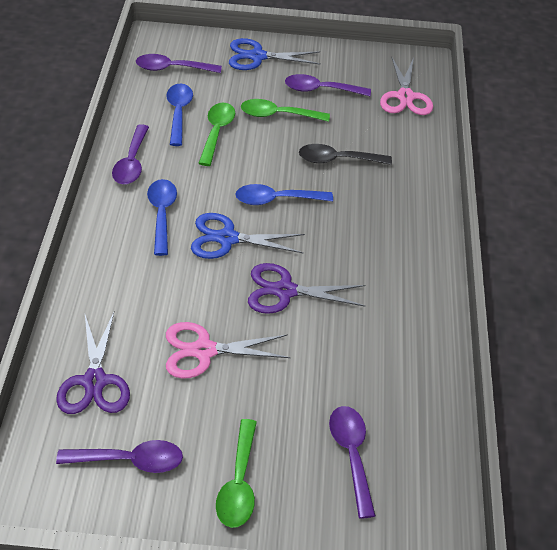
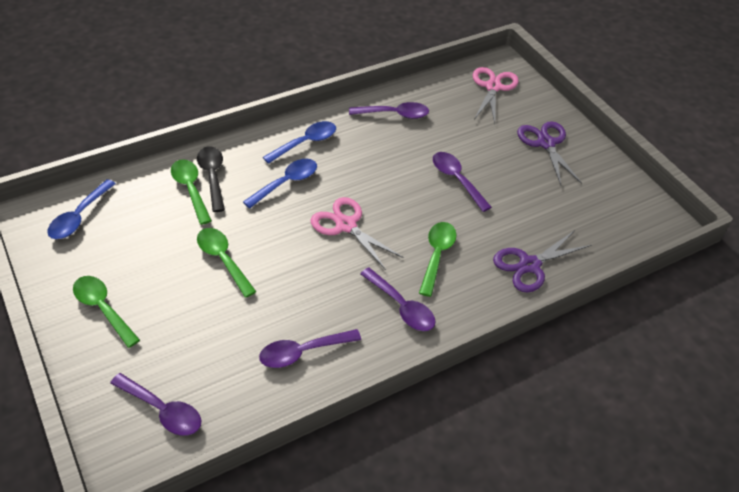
blue scissors: 2 -> 0
green spoon: 3 -> 4

